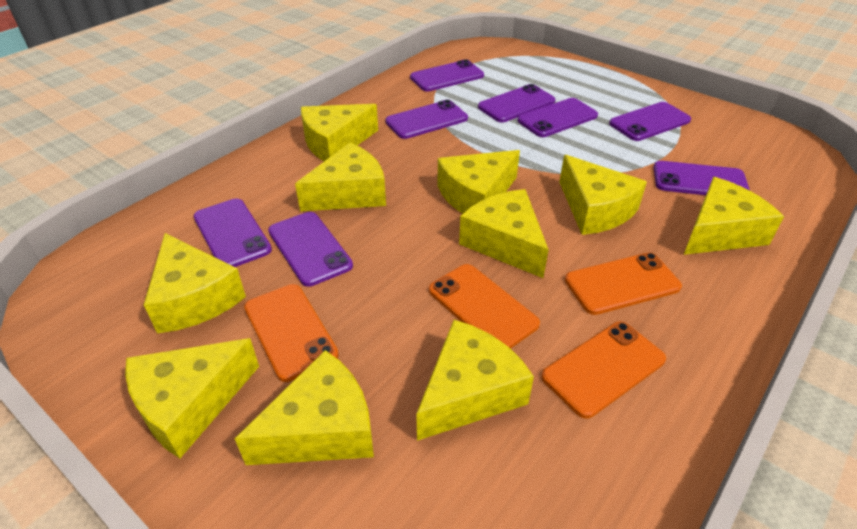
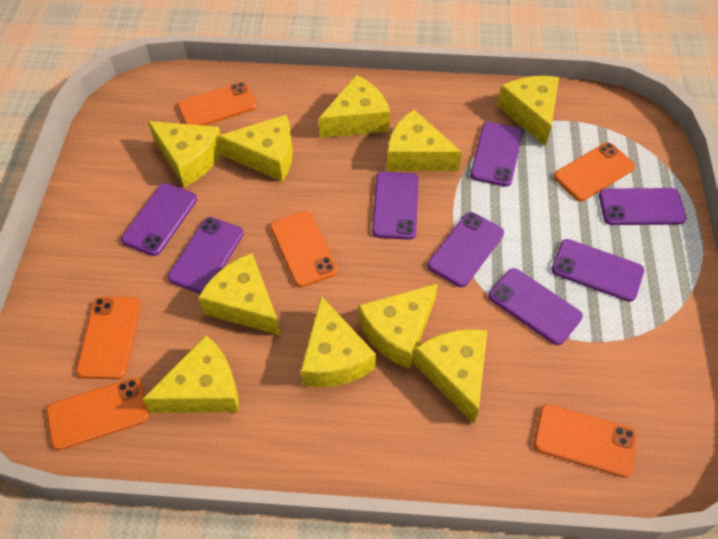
orange phone: 4 -> 6

